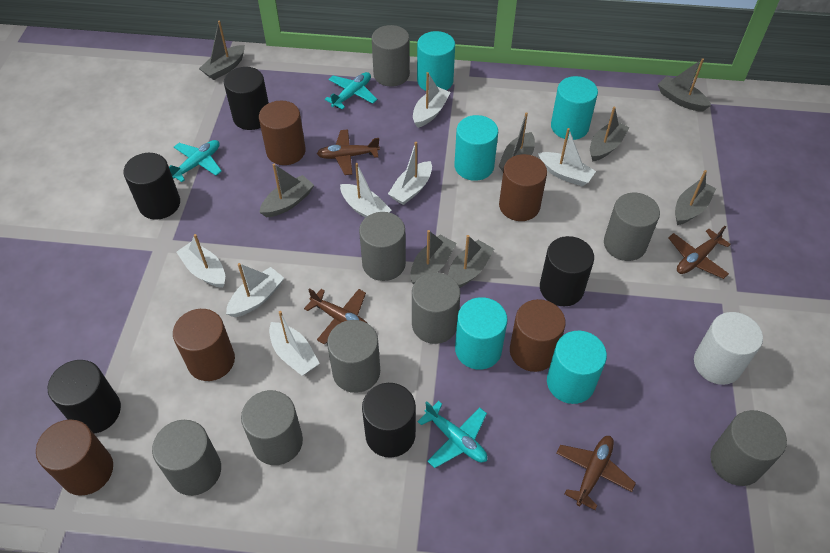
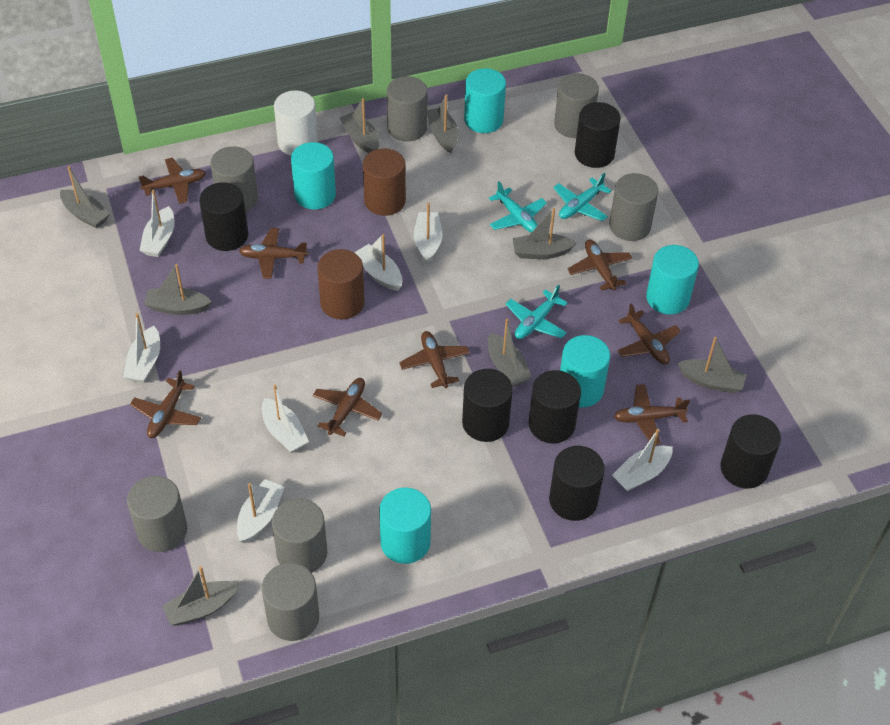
black cylinder: 5 -> 6
brown cylinder: 5 -> 2
brown plane: 4 -> 8
grey cylinder: 8 -> 7

